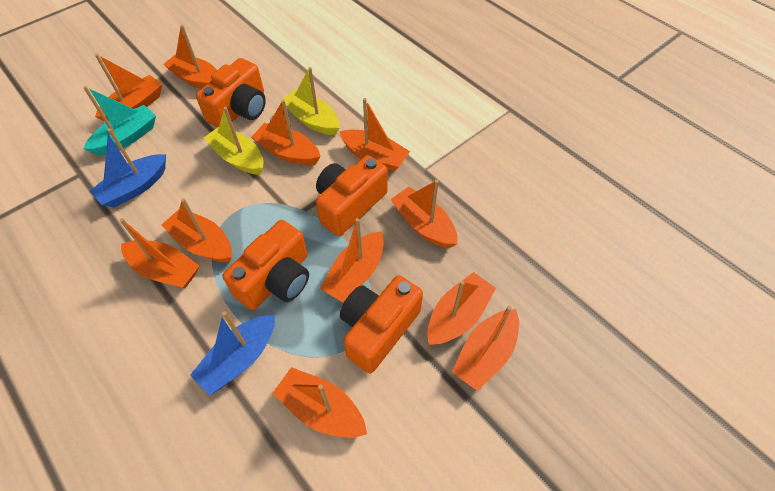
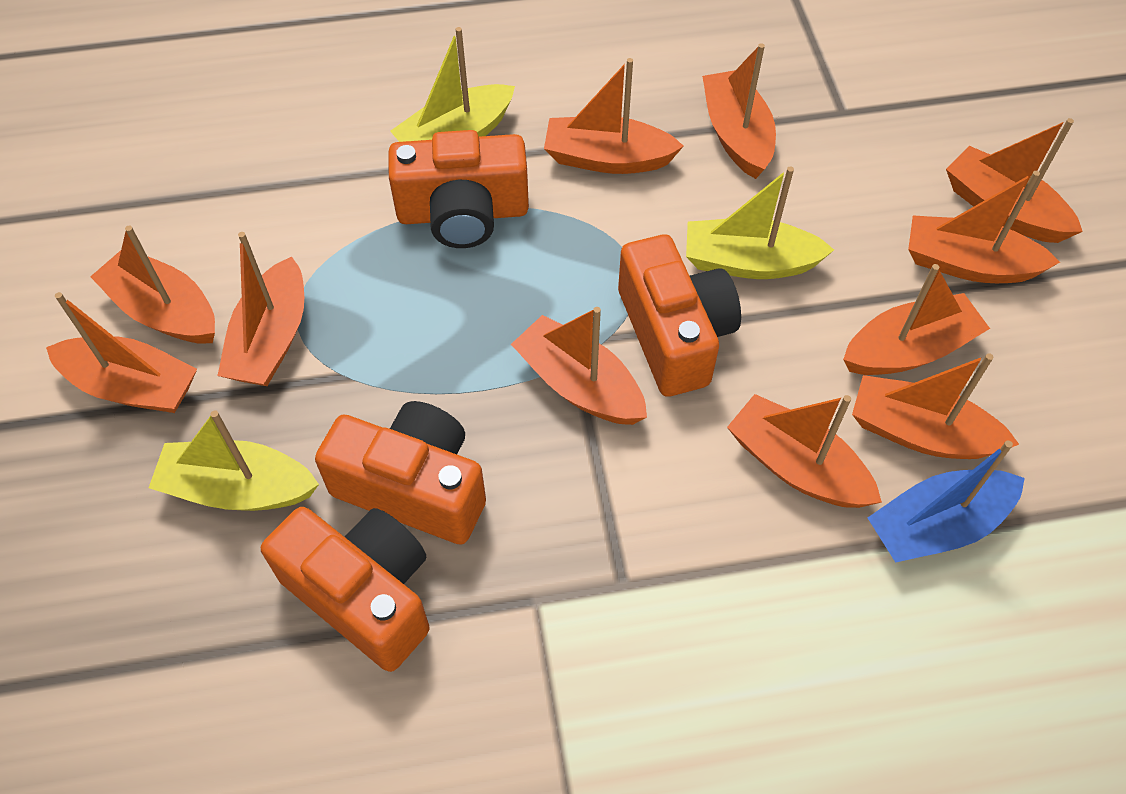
blue boat: 2 -> 1
turquoise boat: 1 -> 0
yellow boat: 2 -> 3

